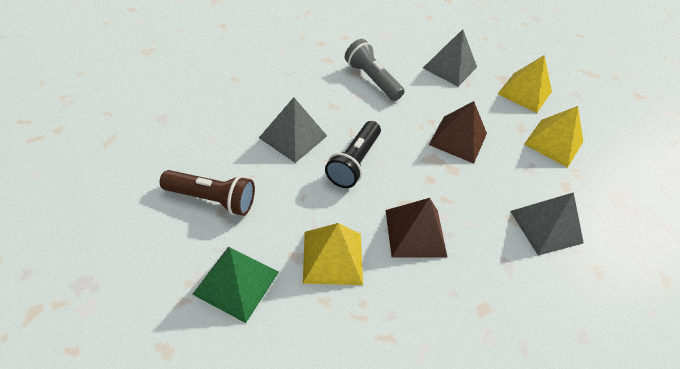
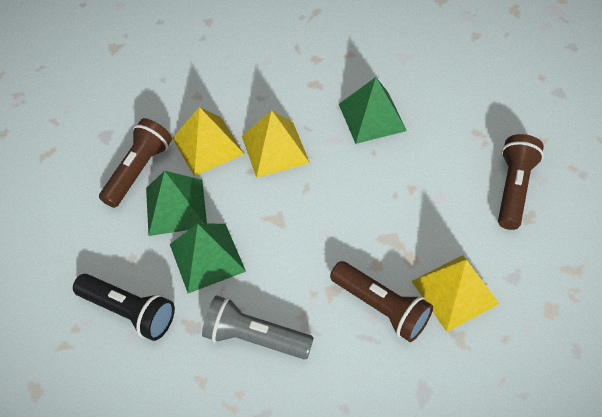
brown flashlight: 1 -> 3
brown pyramid: 2 -> 0
green pyramid: 1 -> 3
grey pyramid: 3 -> 0

